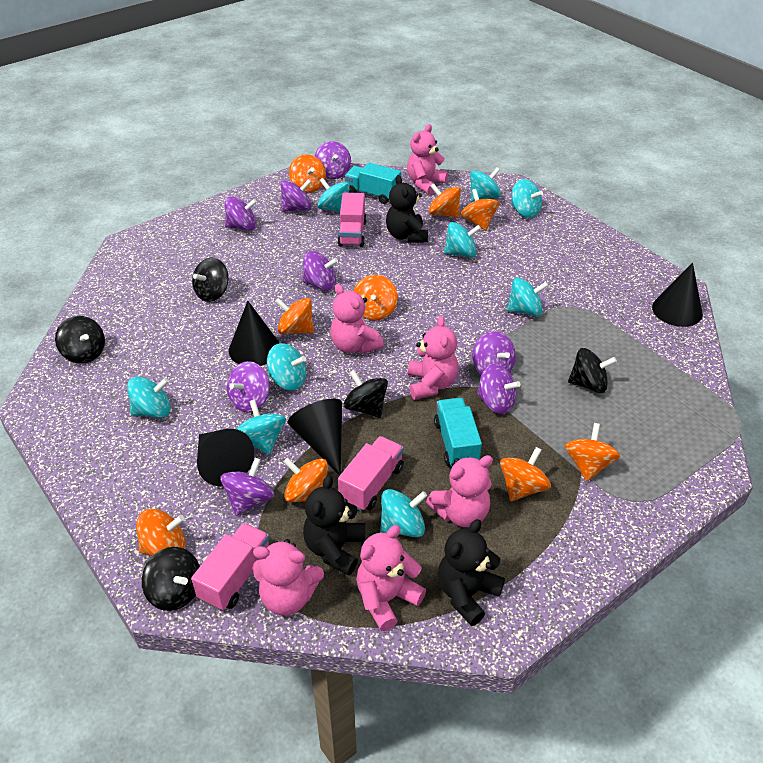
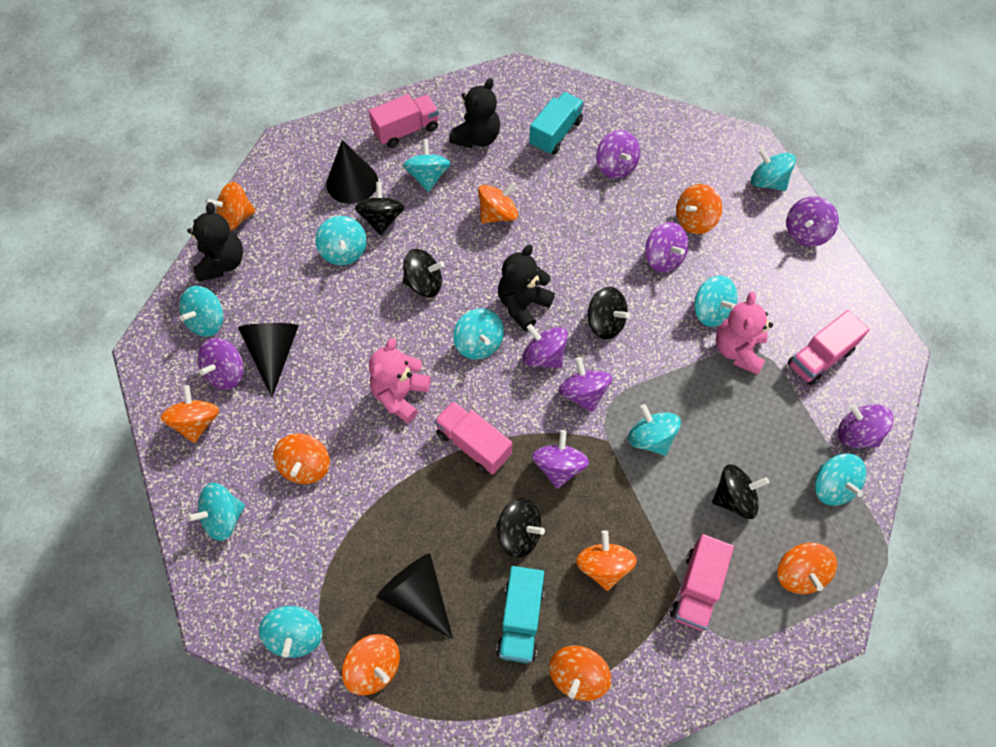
black cone: 4 -> 3
pink teddy bear: 6 -> 2
pink truck: 3 -> 4
turquoise spinning top: 9 -> 10

